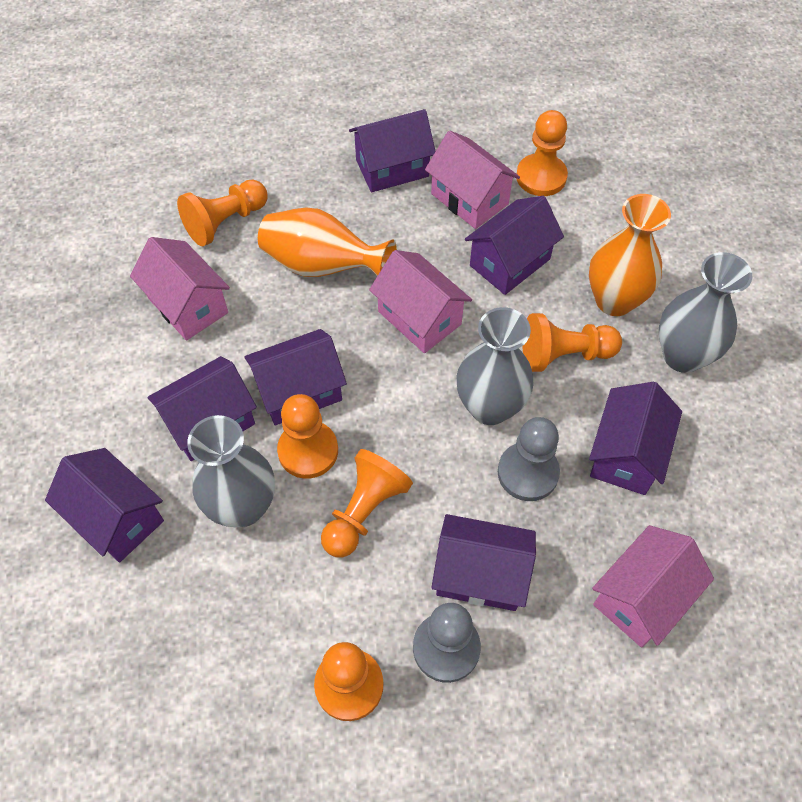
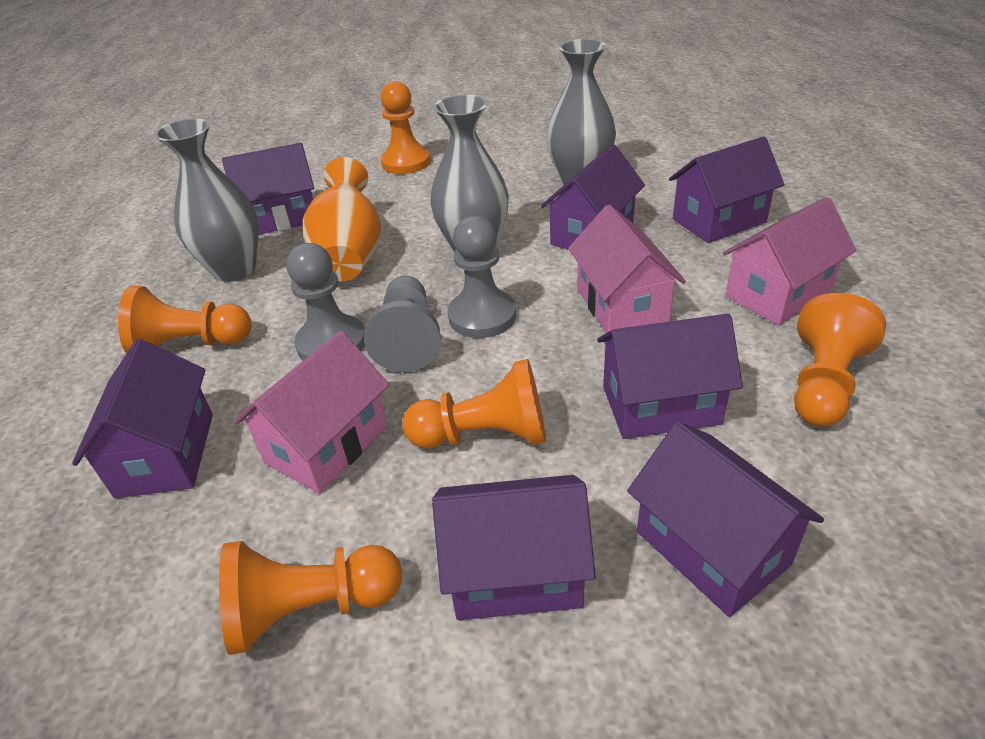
grey pawn: 2 -> 3
orange pawn: 6 -> 5
orange vase: 2 -> 1
pink house: 4 -> 3

